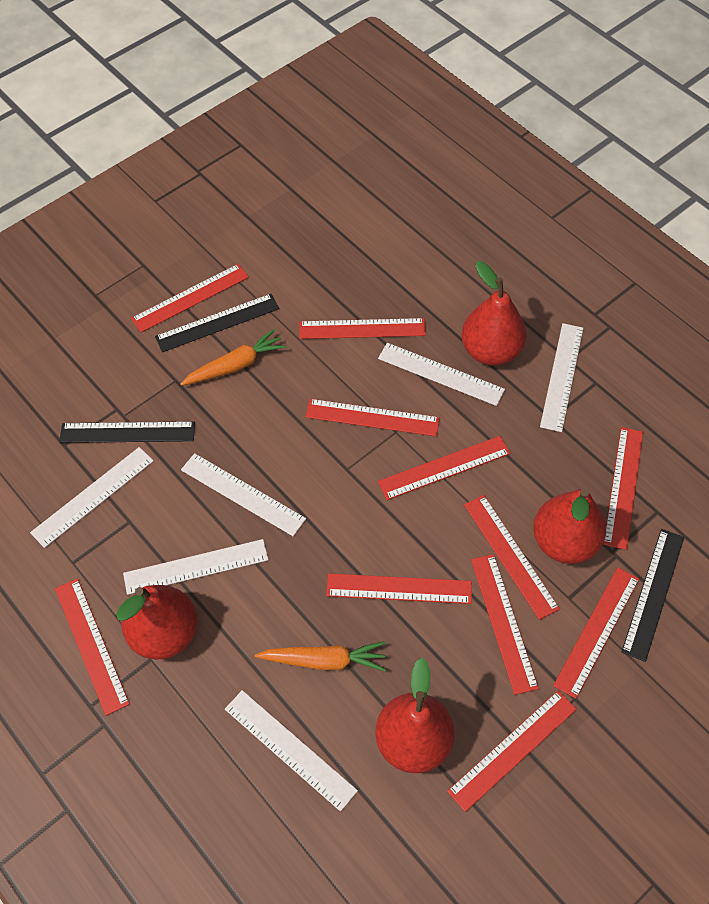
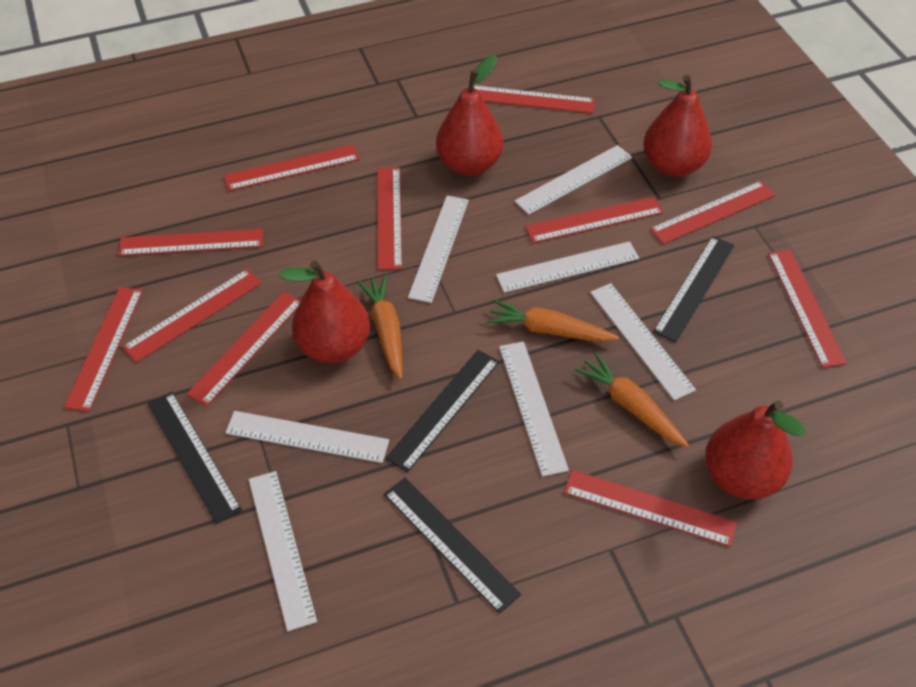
black ruler: 3 -> 4
orange carrot: 2 -> 3
white ruler: 6 -> 7

